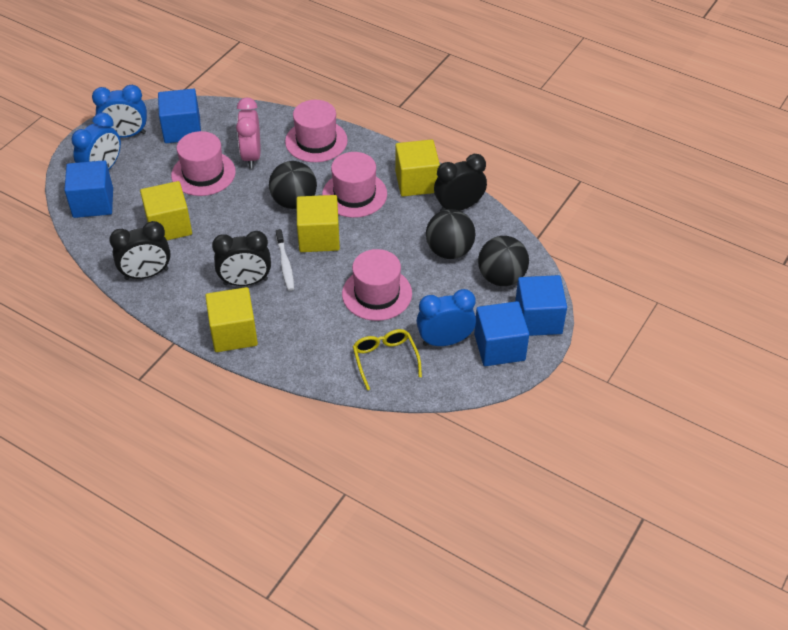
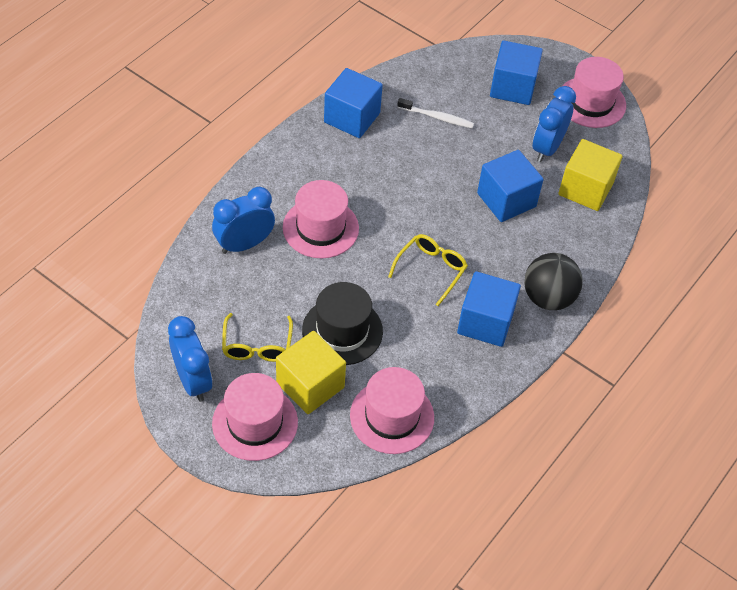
black ball: 3 -> 1
black clock: 3 -> 0
black hat: 0 -> 1
pink clock: 1 -> 0
yellow cube: 4 -> 2
yellow glasses: 1 -> 2

